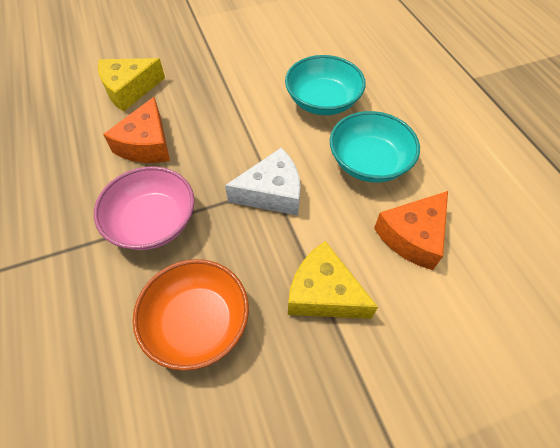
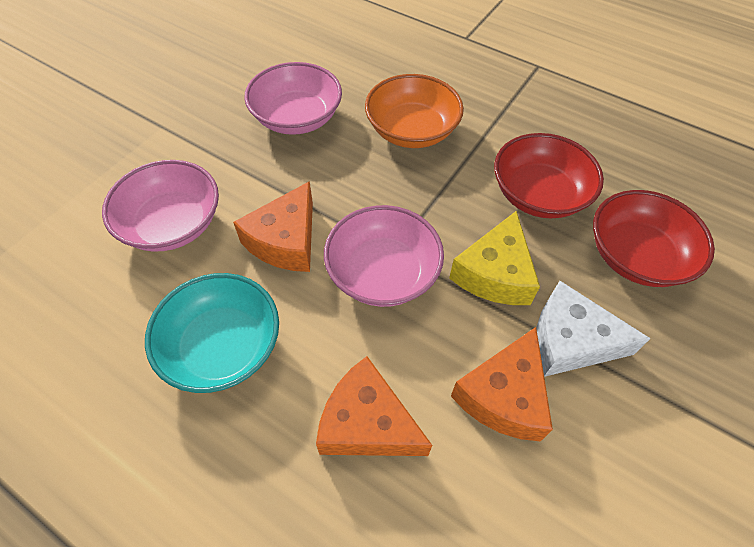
orange cheese: 2 -> 3
pink bowl: 1 -> 3
red bowl: 0 -> 2
turquoise bowl: 2 -> 1
yellow cheese: 2 -> 1

